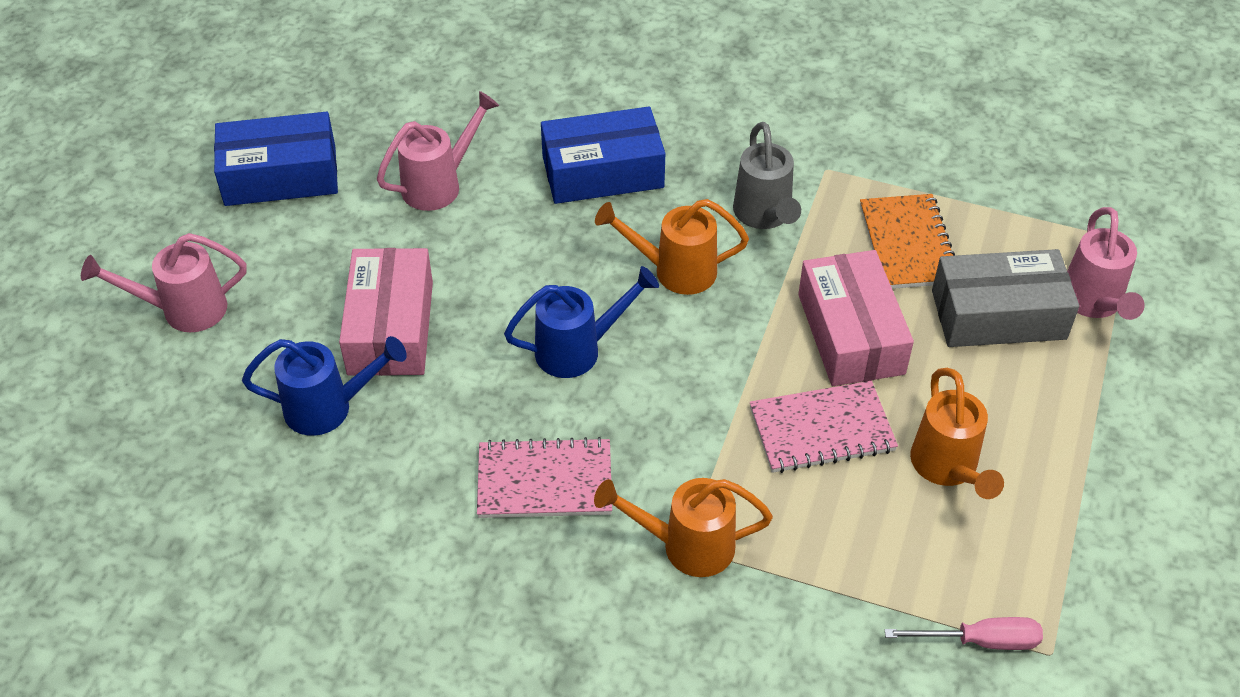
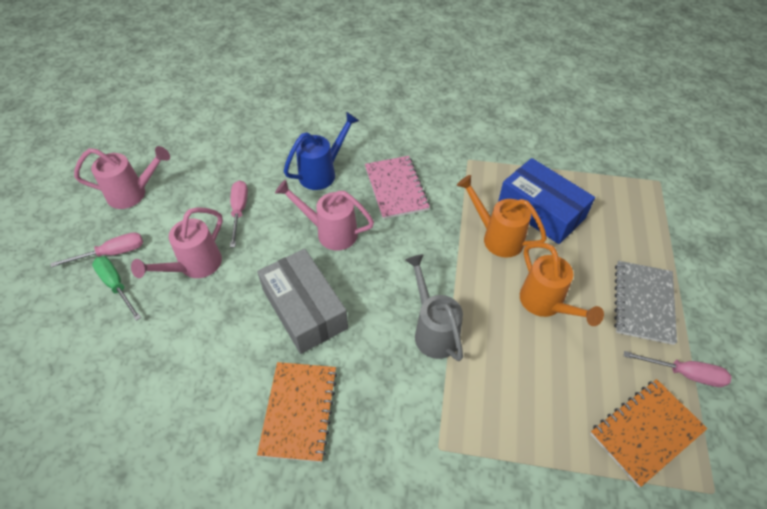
blue box: 2 -> 1
blue watering can: 2 -> 1
green screwdriver: 0 -> 1
grey notebook: 0 -> 1
orange notebook: 1 -> 2
orange watering can: 3 -> 2
pink box: 2 -> 0
pink notebook: 2 -> 1
pink screwdriver: 1 -> 3

